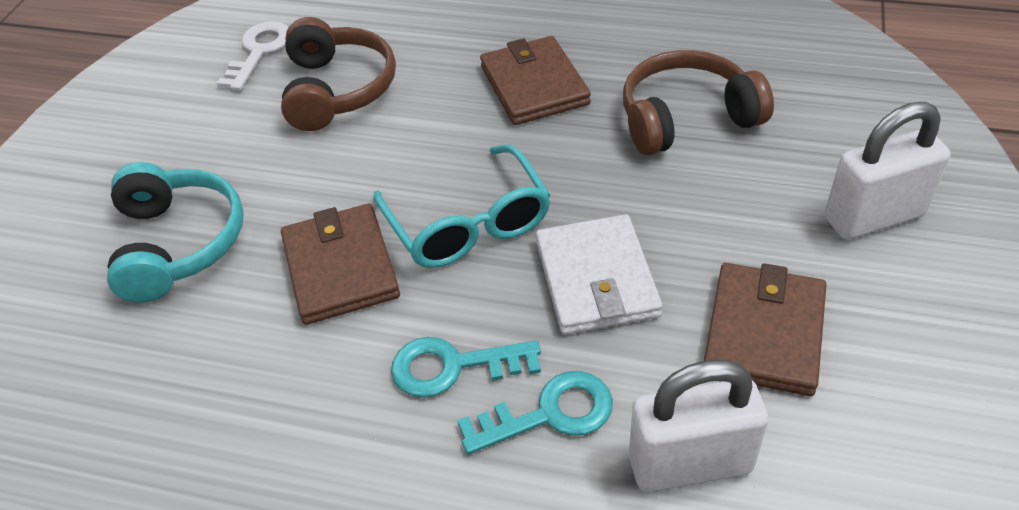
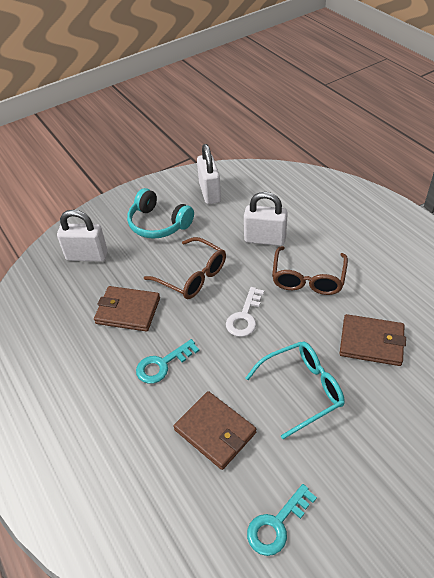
brown glasses: 0 -> 2
brown headphones: 2 -> 0
white padlock: 2 -> 3
white wallet: 1 -> 0

